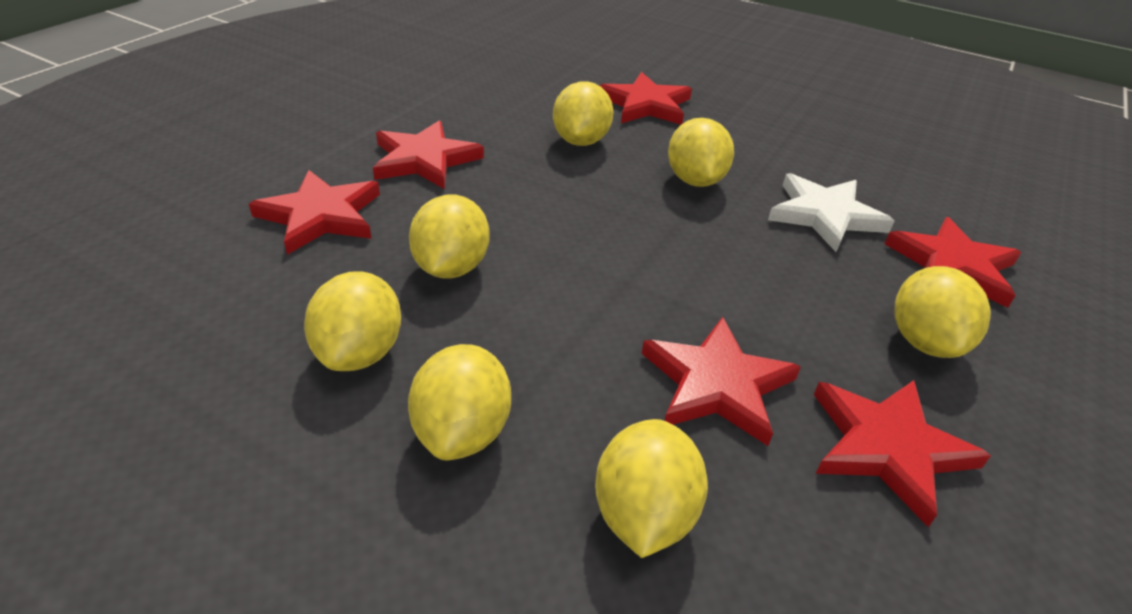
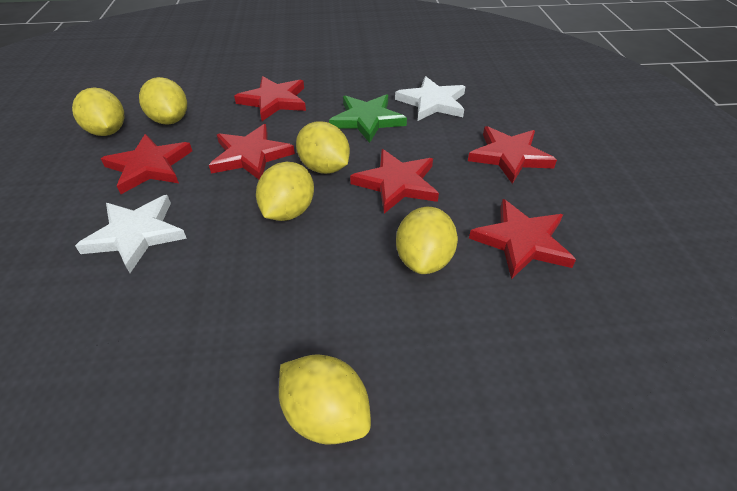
green star: 0 -> 1
white star: 1 -> 2
yellow lemon: 7 -> 6

